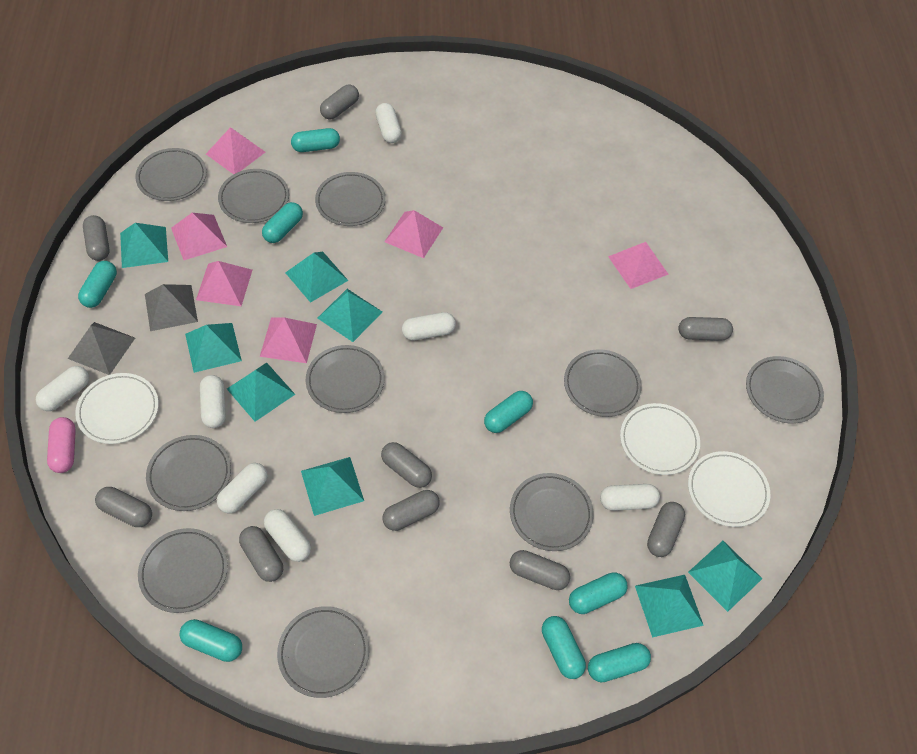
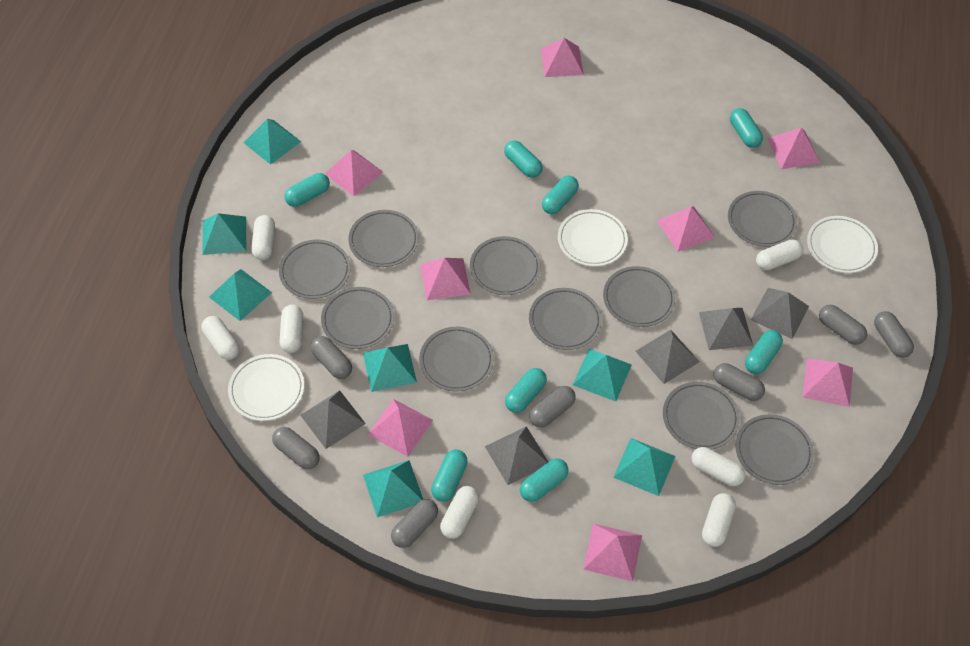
grey capsule: 9 -> 7
grey pyramid: 2 -> 5
pink capsule: 1 -> 0
pink pyramid: 6 -> 8
turquoise pyramid: 8 -> 7

